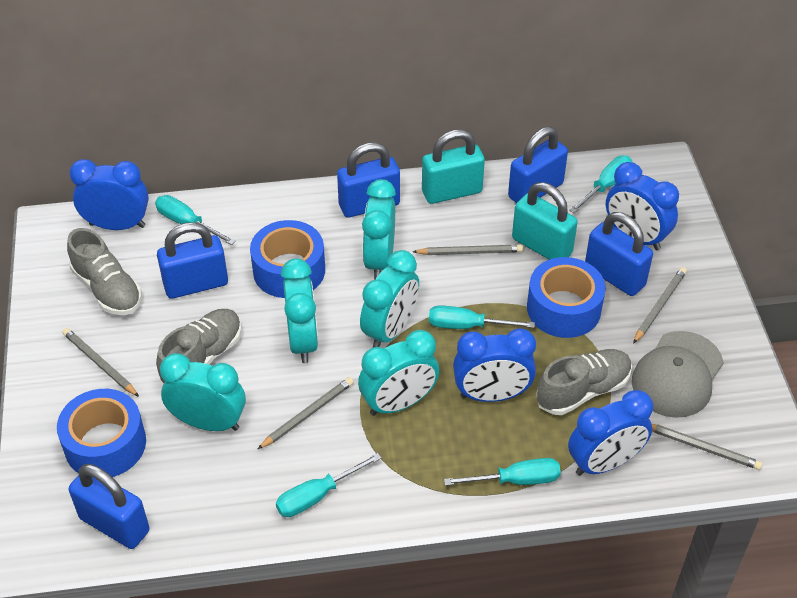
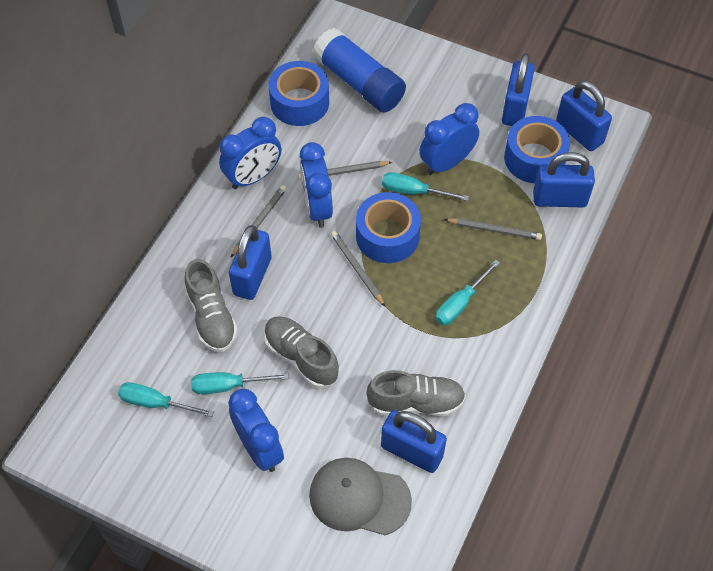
blue glue stick: 0 -> 1
grey pencil: 5 -> 4
turquoise clock: 5 -> 0
turquoise padlock: 2 -> 0
turquoise screwdriver: 5 -> 4

